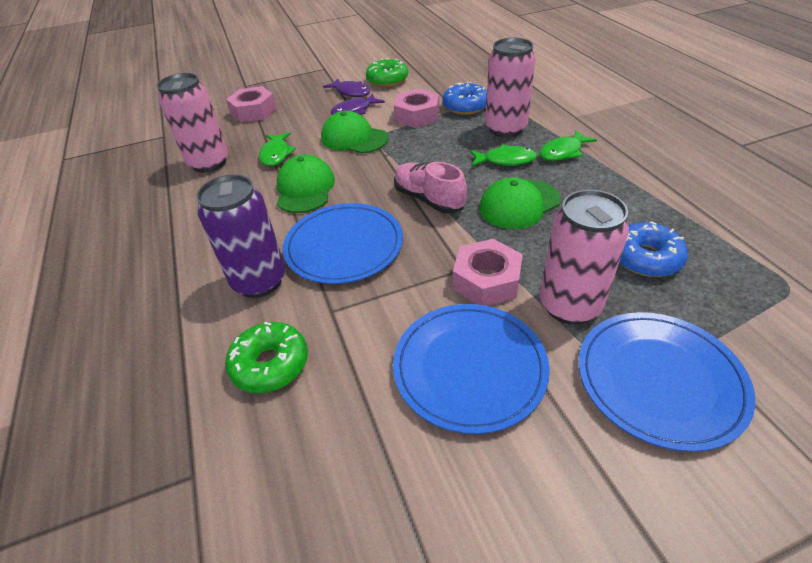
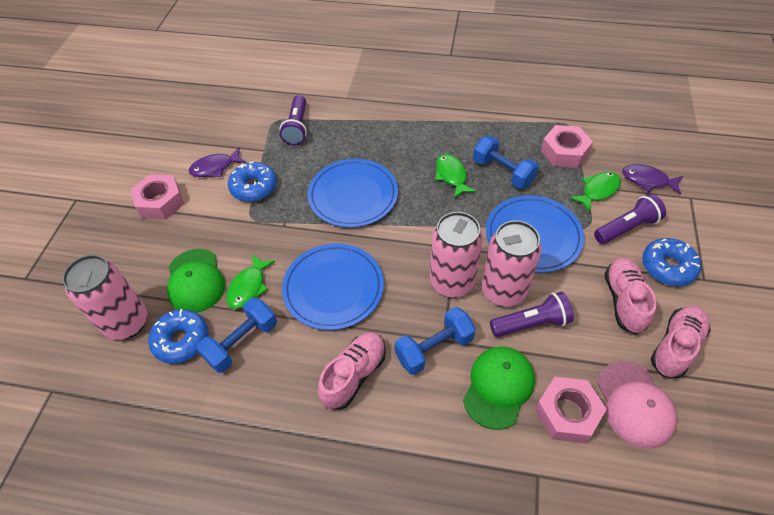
blue donut: 2 -> 3
blue dumbbell: 0 -> 3
green cap: 3 -> 2
green donut: 2 -> 0
pink cap: 0 -> 1
pink shoe: 1 -> 3
purple can: 1 -> 0
purple flashlight: 0 -> 3

